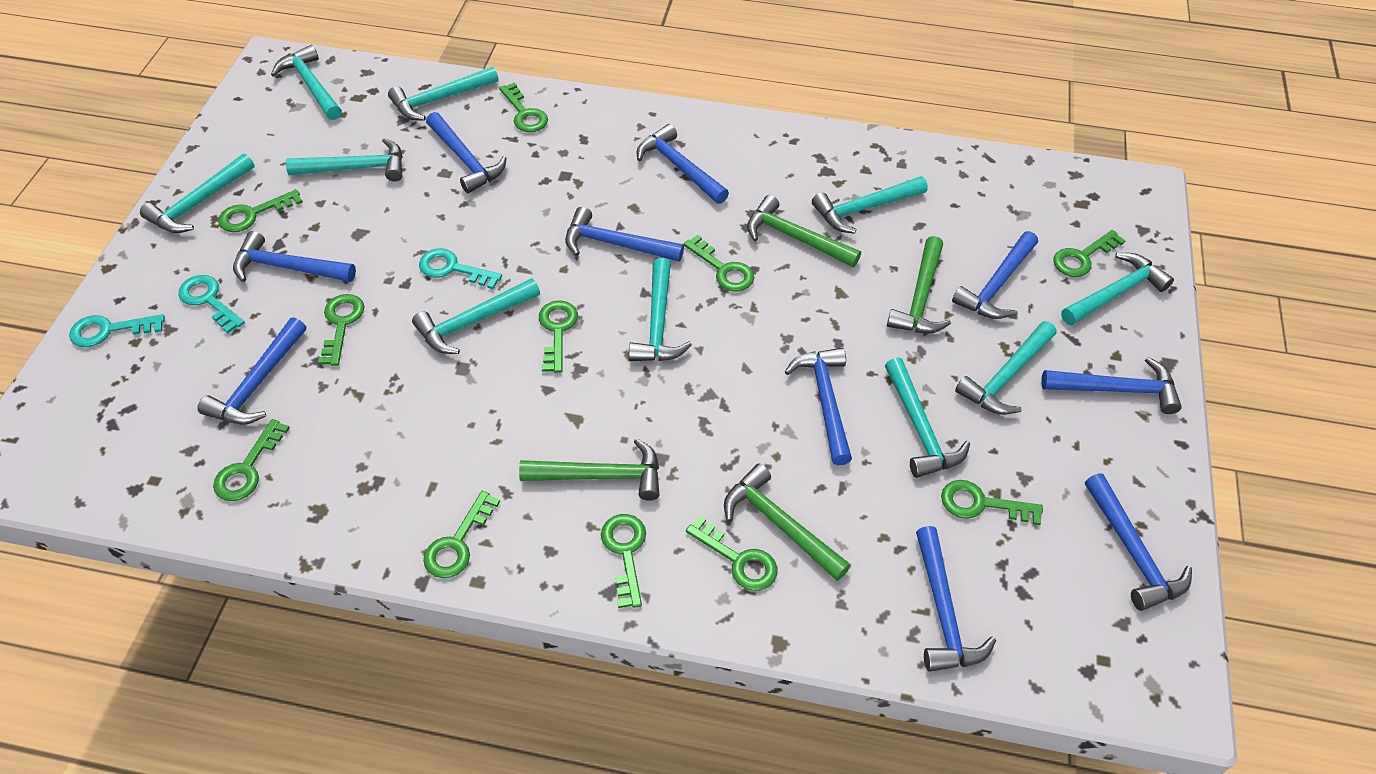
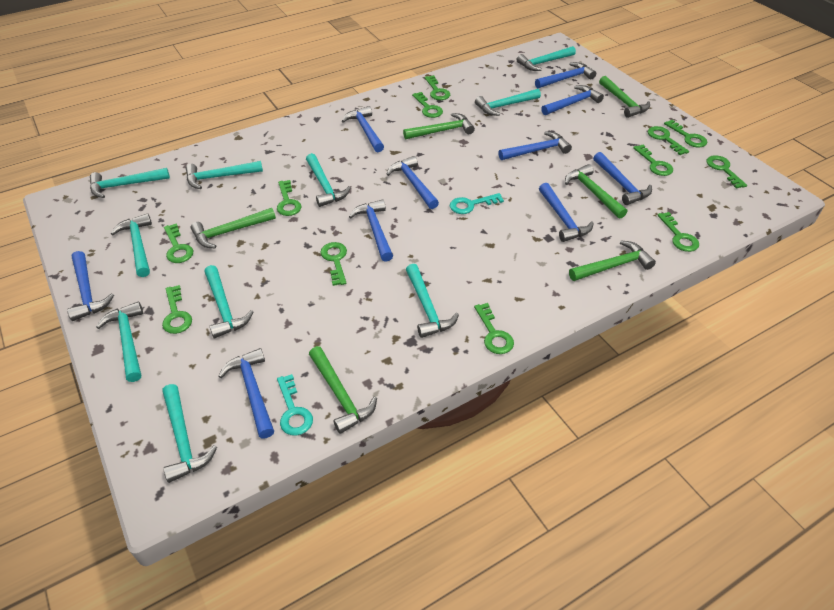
green hammer: 4 -> 6
green key: 11 -> 12
turquoise key: 3 -> 2

